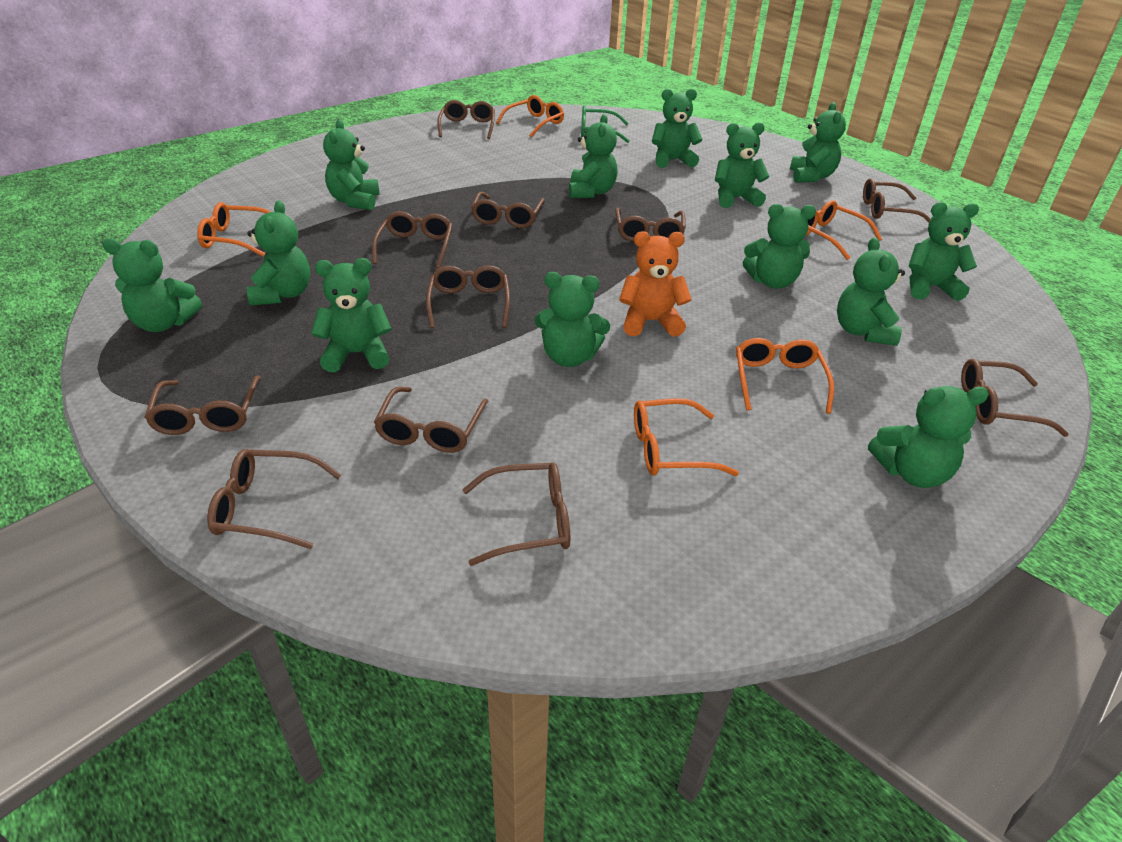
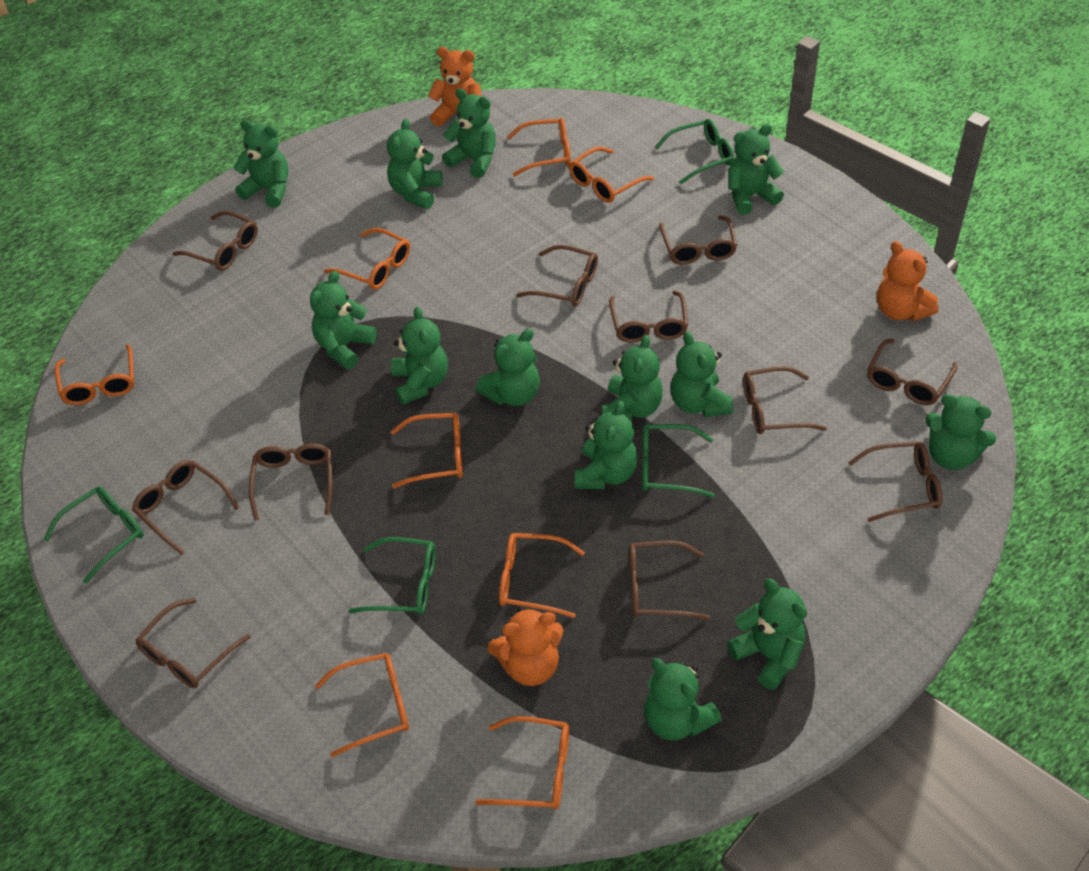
green glasses: 1 -> 4
orange glasses: 5 -> 8
orange teddy bear: 1 -> 3

